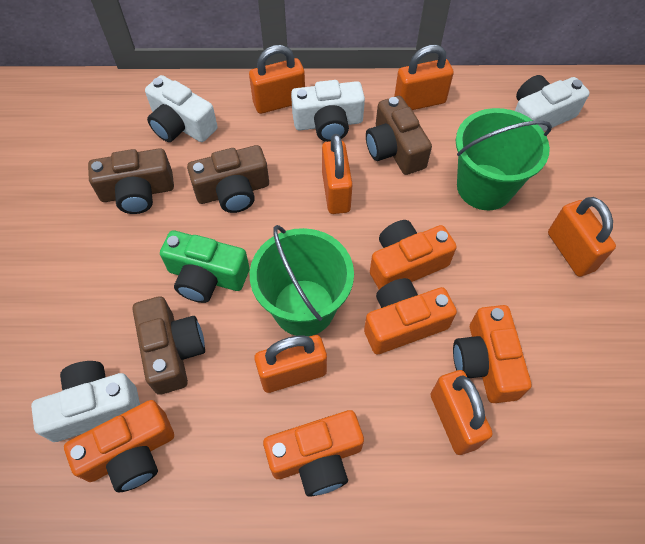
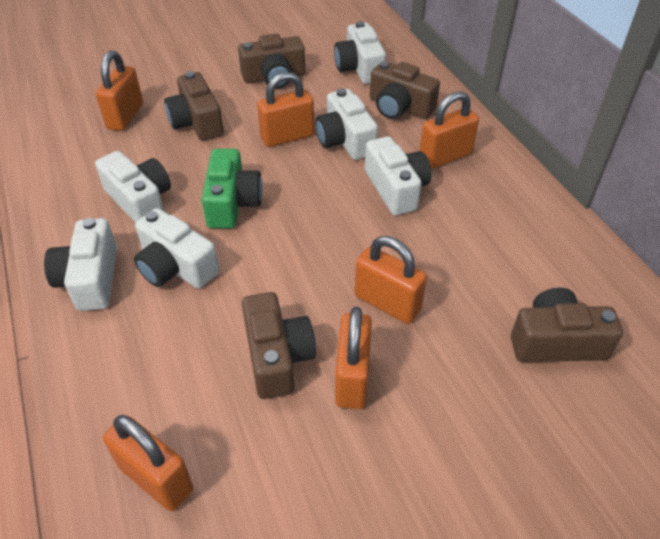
brown camera: 4 -> 5
green bucket: 2 -> 0
orange camera: 5 -> 0
white camera: 4 -> 6

